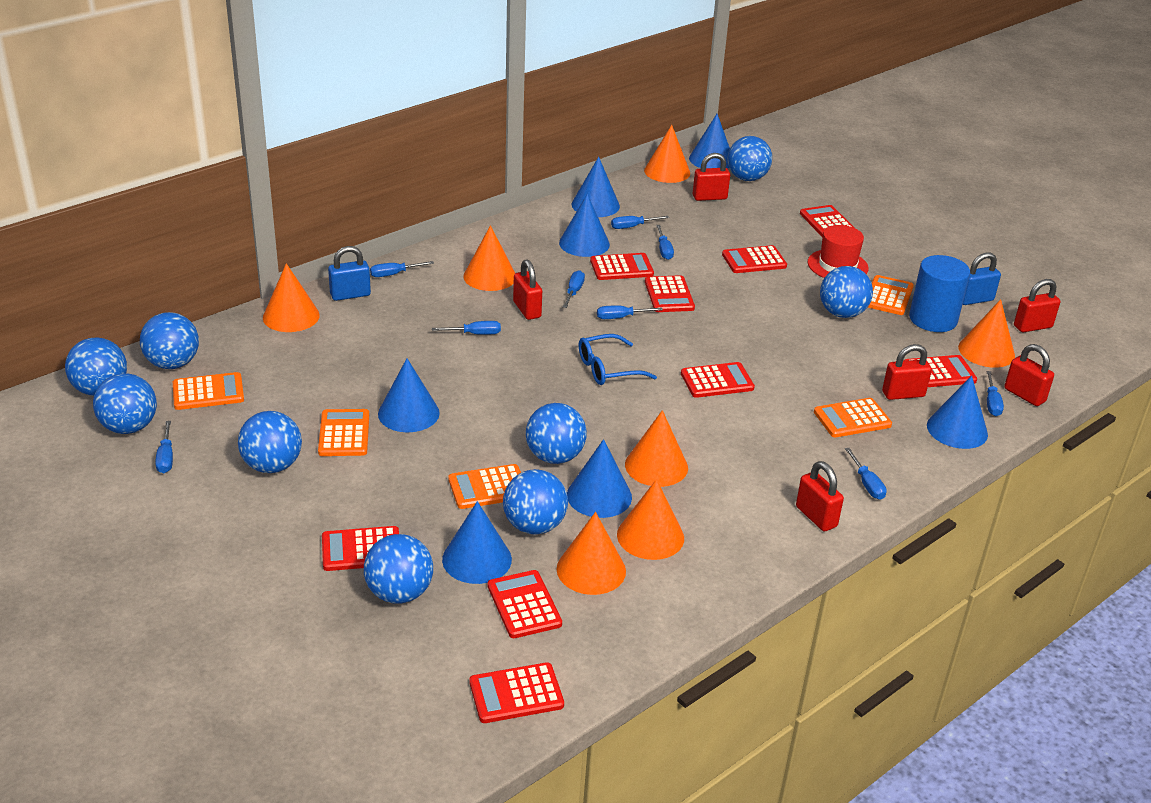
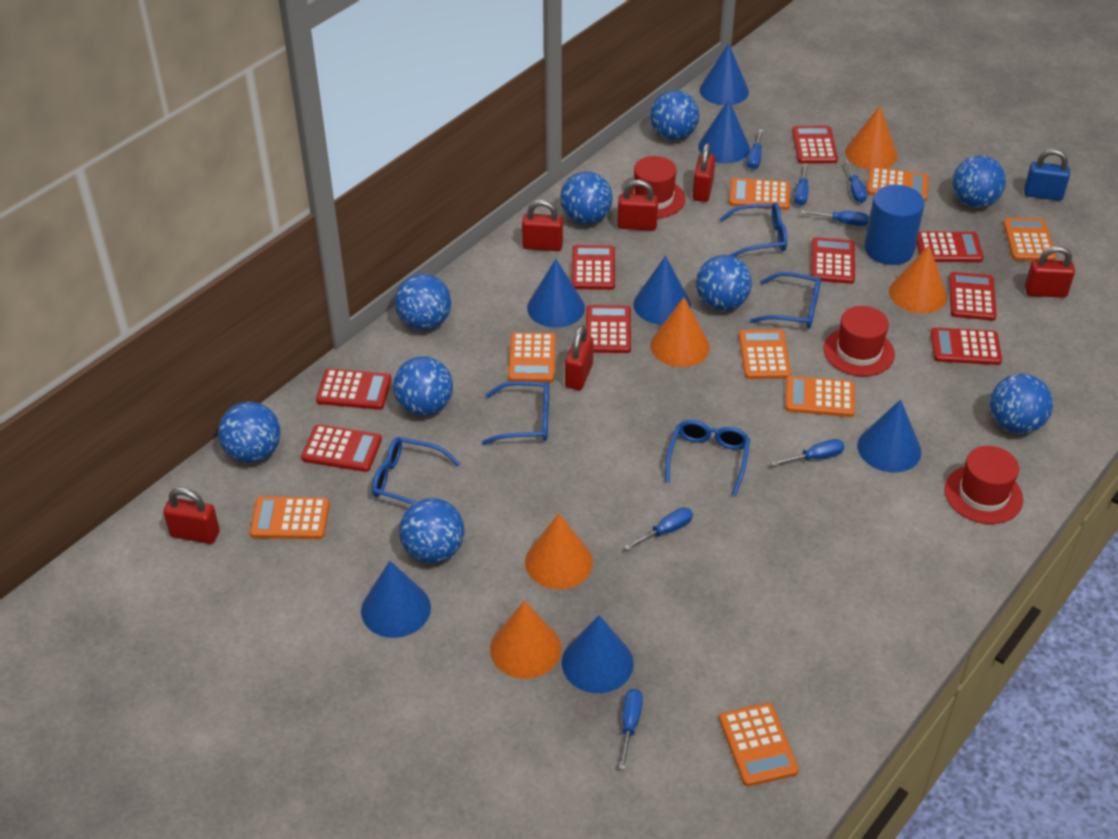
blue glasses: 1 -> 5
blue padlock: 2 -> 1
blue screwdriver: 9 -> 7
orange calculator: 5 -> 8
orange cone: 7 -> 5
red hat: 1 -> 3

